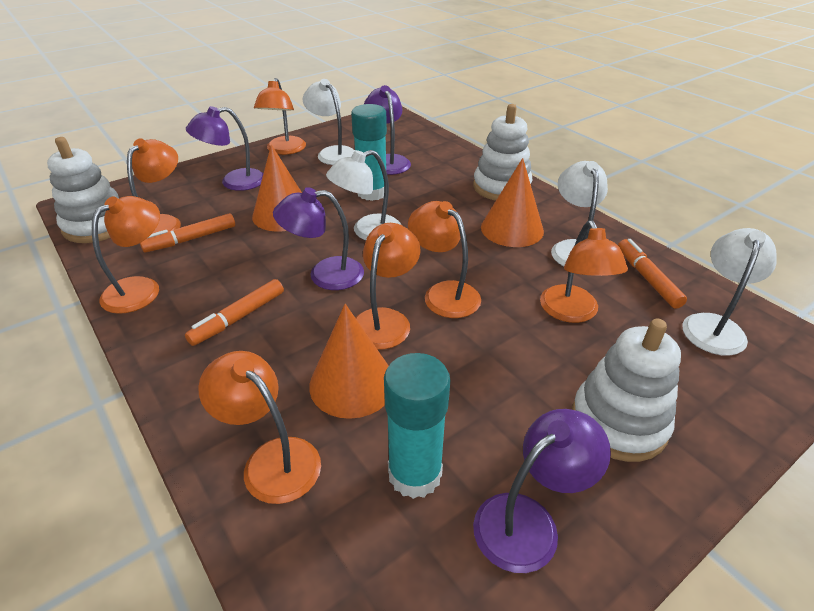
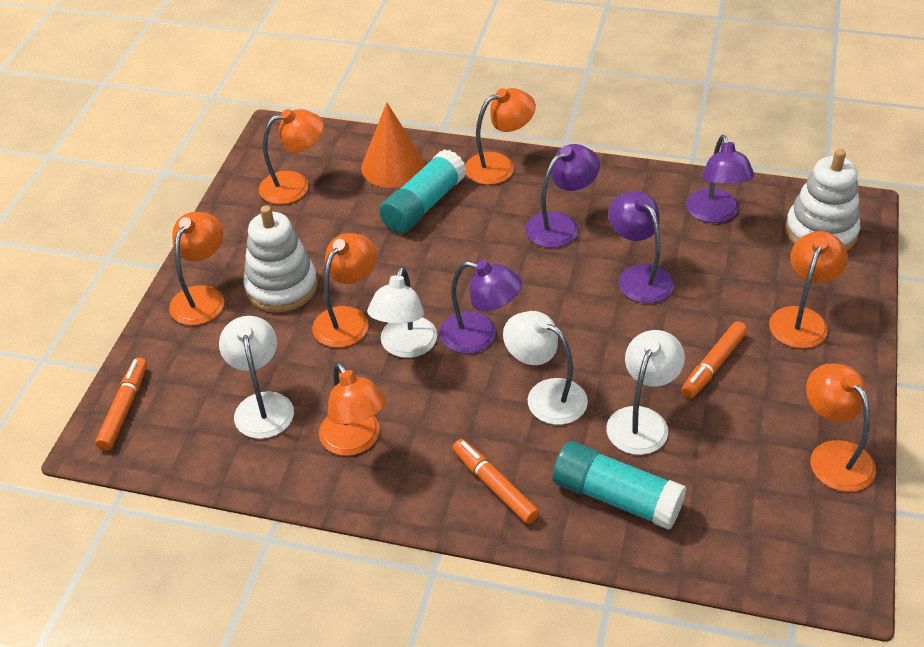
orange cone: 3 -> 1
white stacking toy: 3 -> 2

